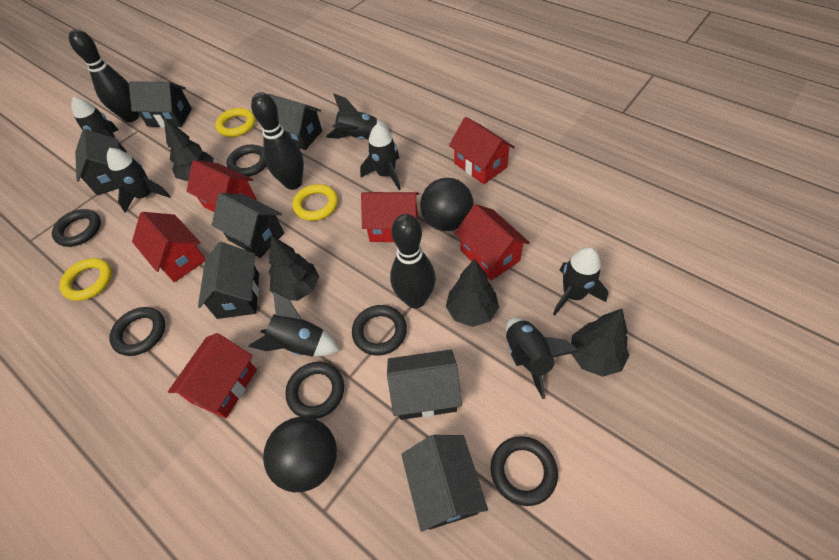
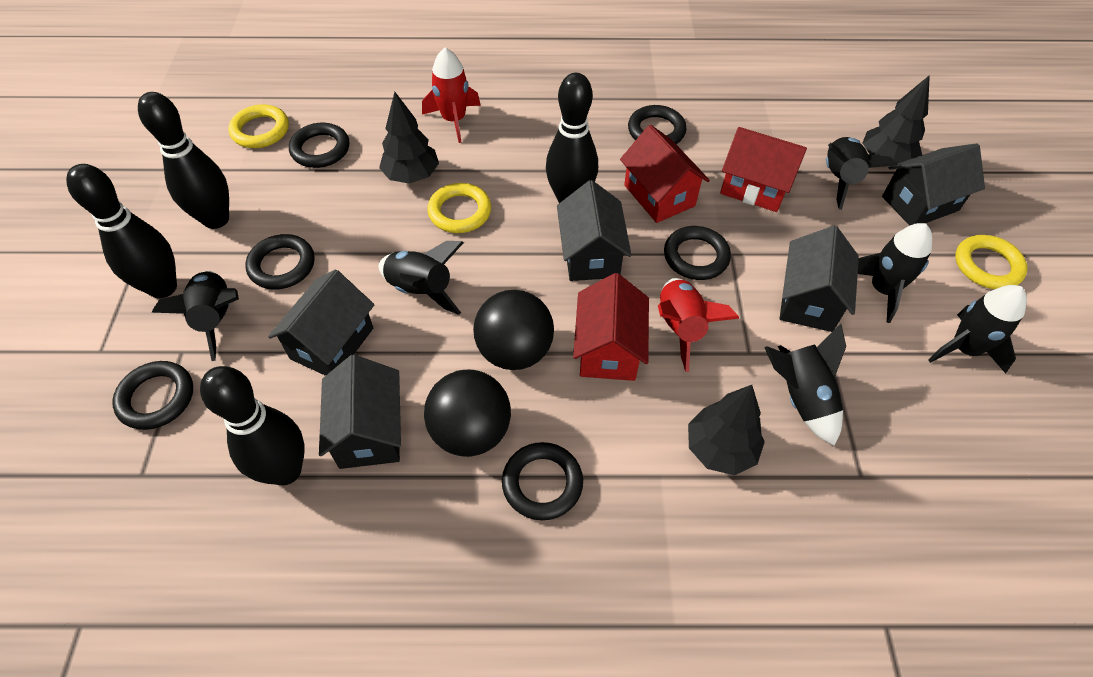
black bowling pin: 3 -> 4
black house: 7 -> 5
black rocket: 7 -> 6
black tree: 4 -> 3
red house: 6 -> 3
red rocket: 0 -> 2

